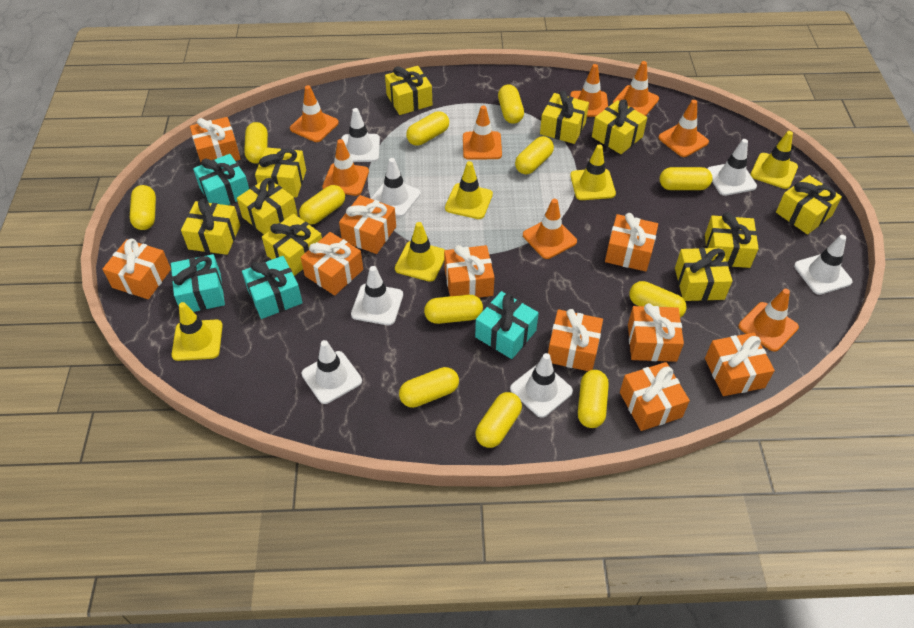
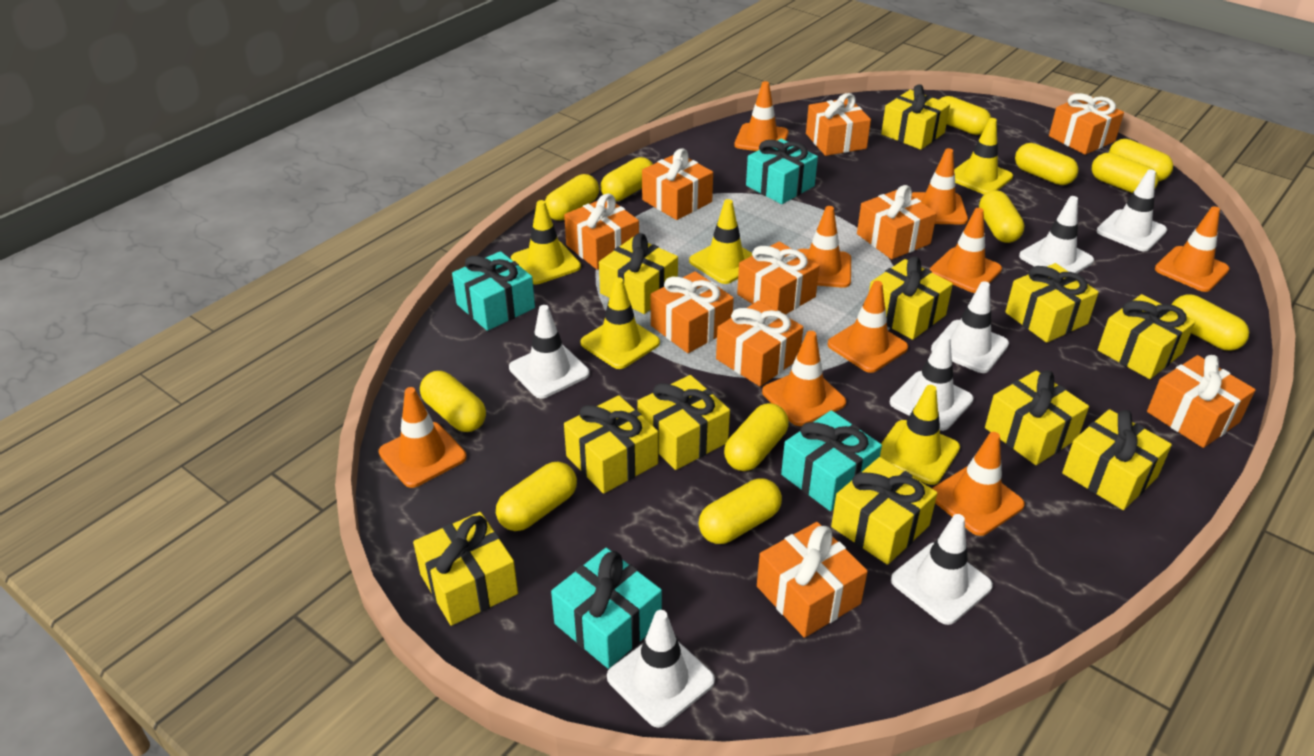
orange traffic cone: 8 -> 9
yellow gift: 10 -> 11

